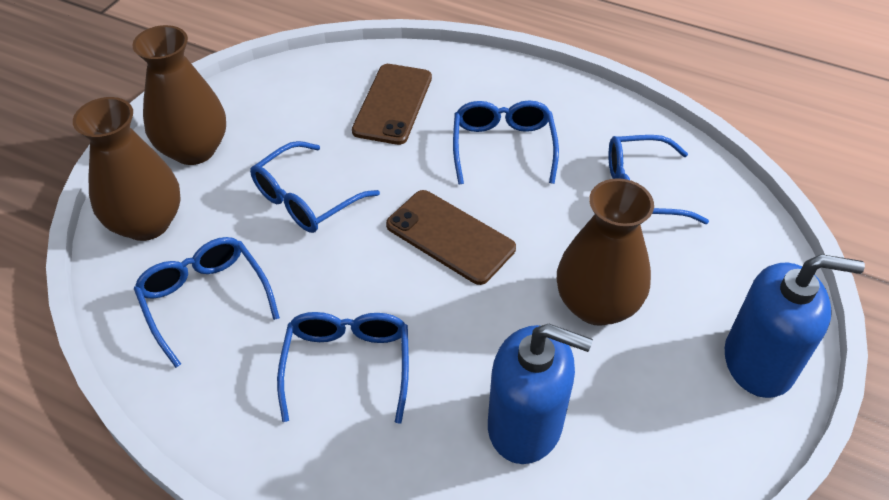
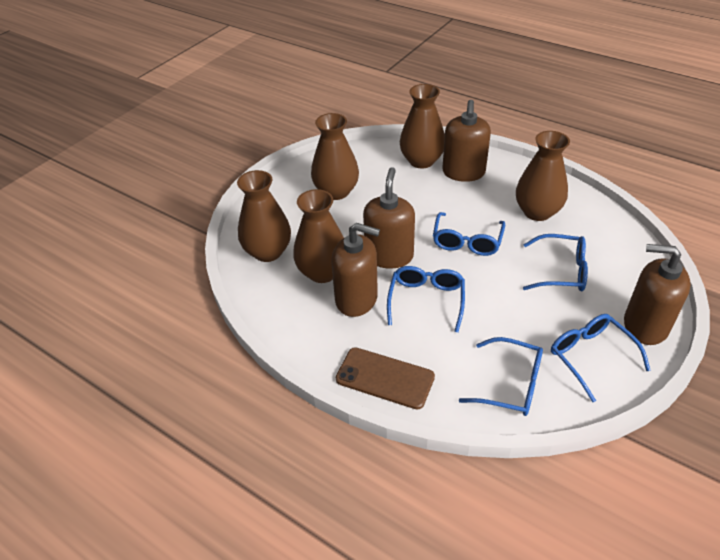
blue soap dispenser: 2 -> 0
brown phone: 2 -> 1
brown soap dispenser: 0 -> 4
brown vase: 3 -> 5

